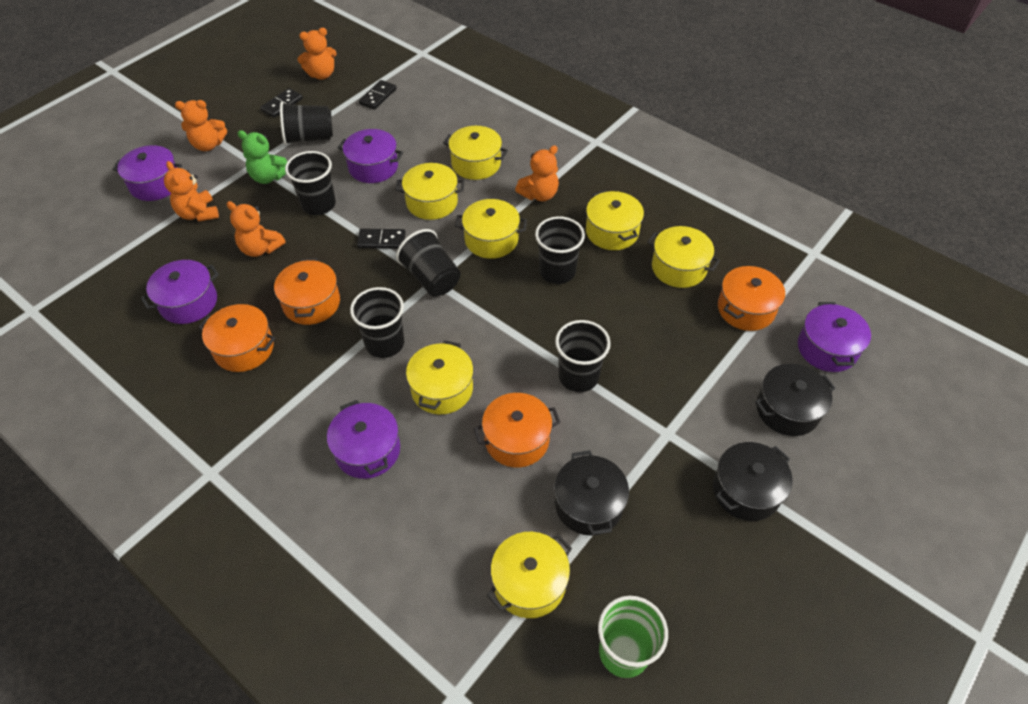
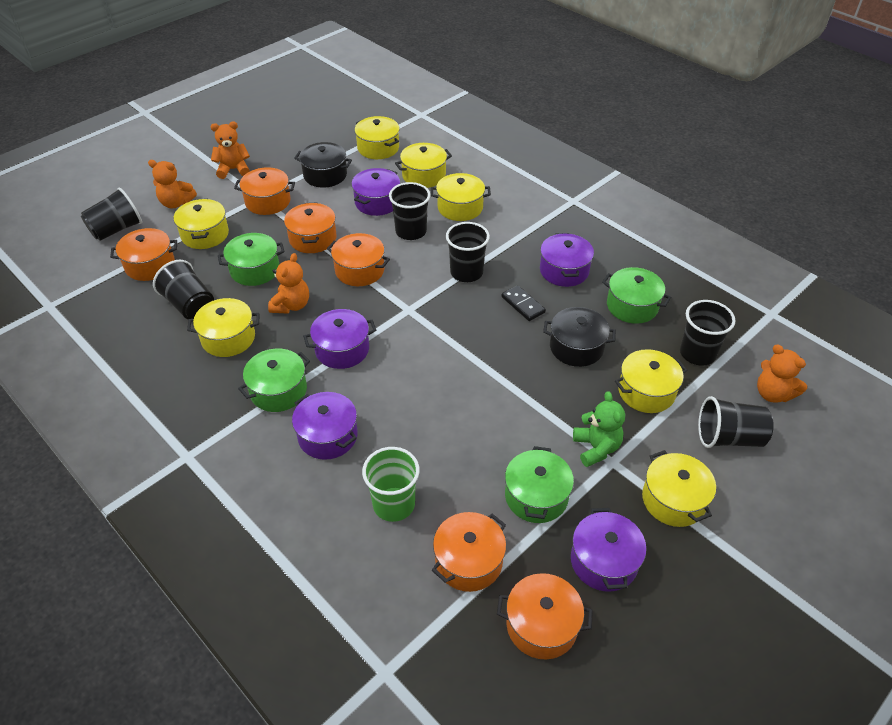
black domino: 3 -> 1
black pot: 3 -> 2
green pot: 0 -> 4
orange pot: 4 -> 6
orange teddy bear: 5 -> 4

